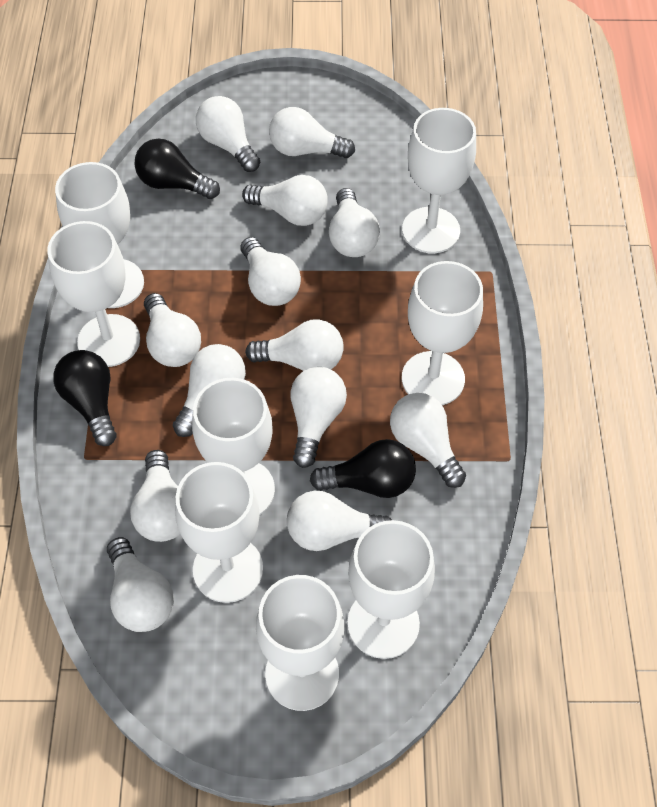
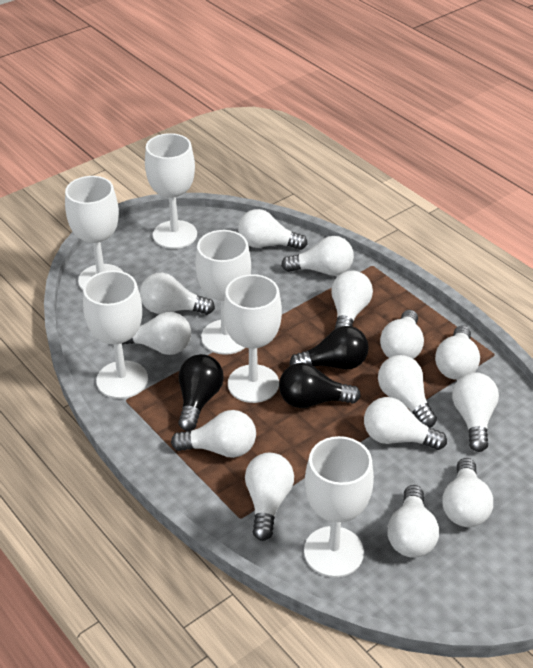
white goblet: 8 -> 6
white light bulb: 13 -> 14

